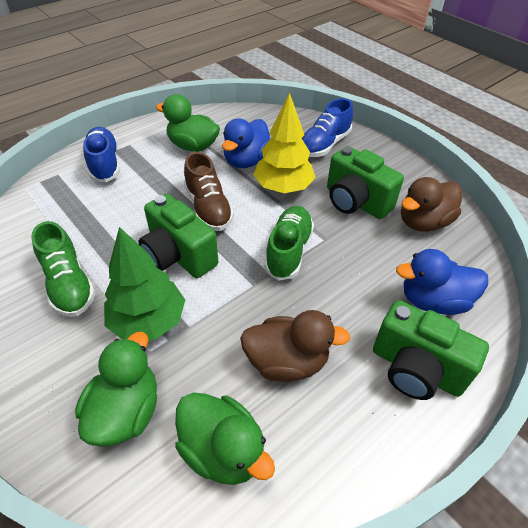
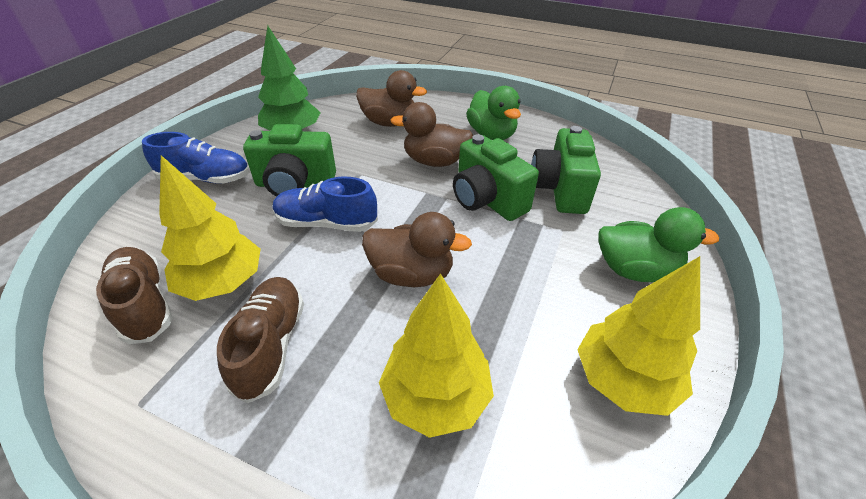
blue duck: 2 -> 0
brown duck: 2 -> 3
brown shoe: 1 -> 2
green duck: 3 -> 2
green shoe: 2 -> 0
yellow tree: 1 -> 3

